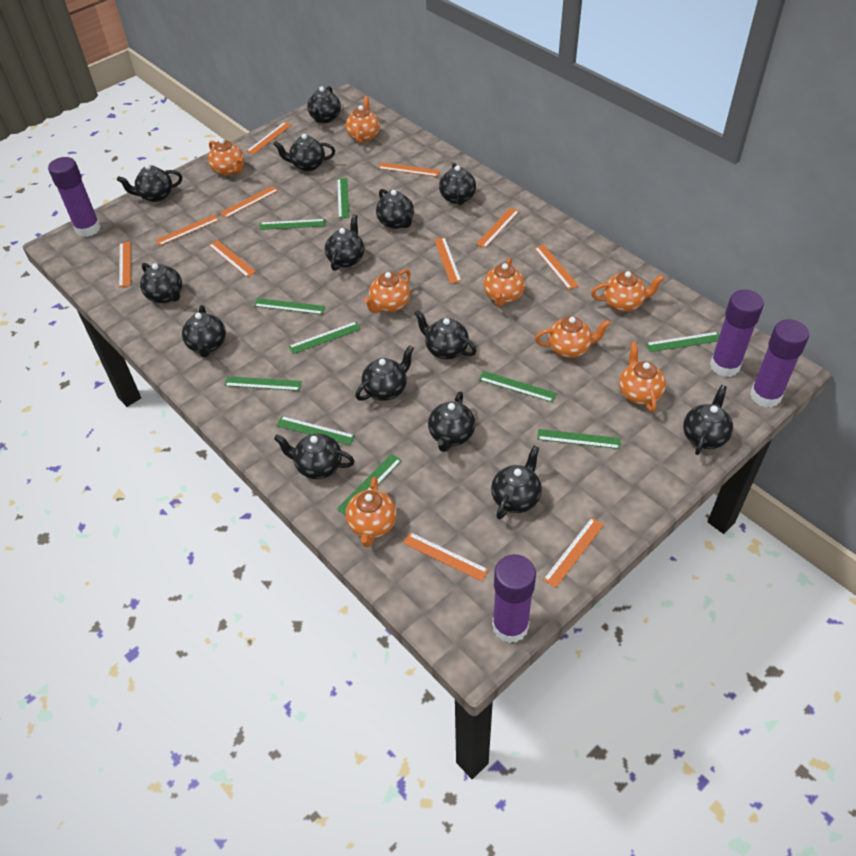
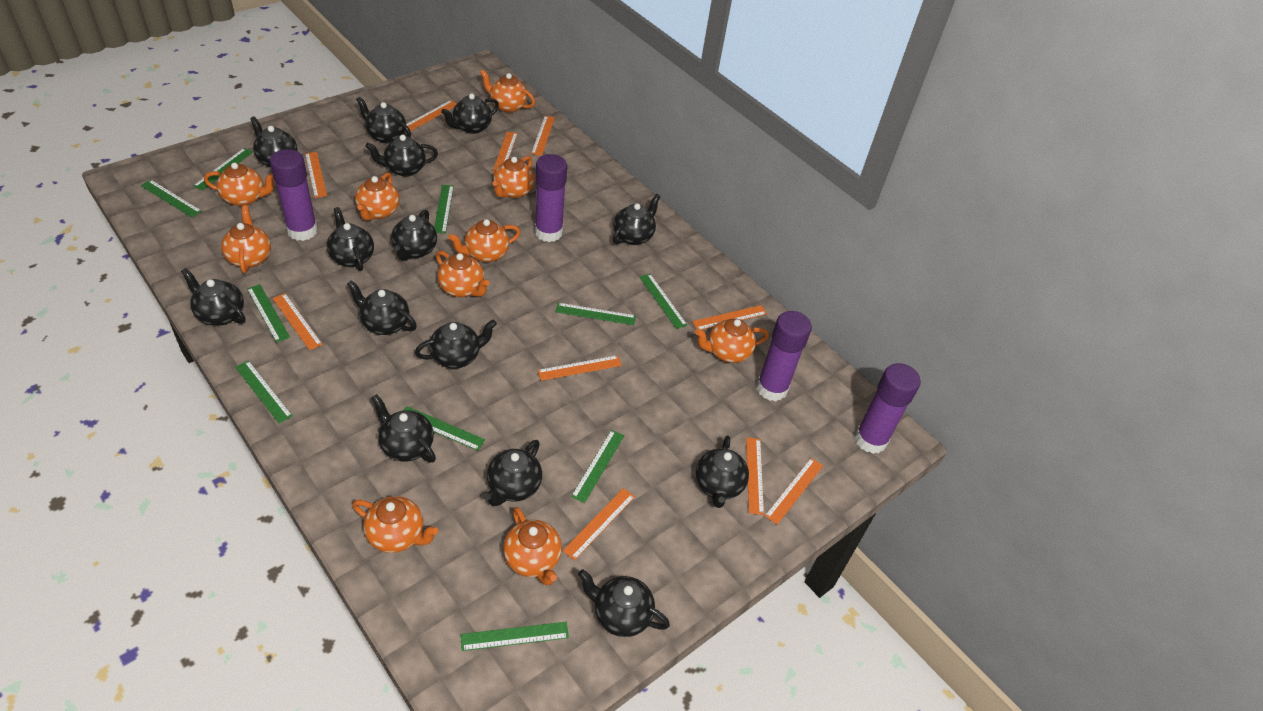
orange ruler: 11 -> 10
orange teapot: 8 -> 10

